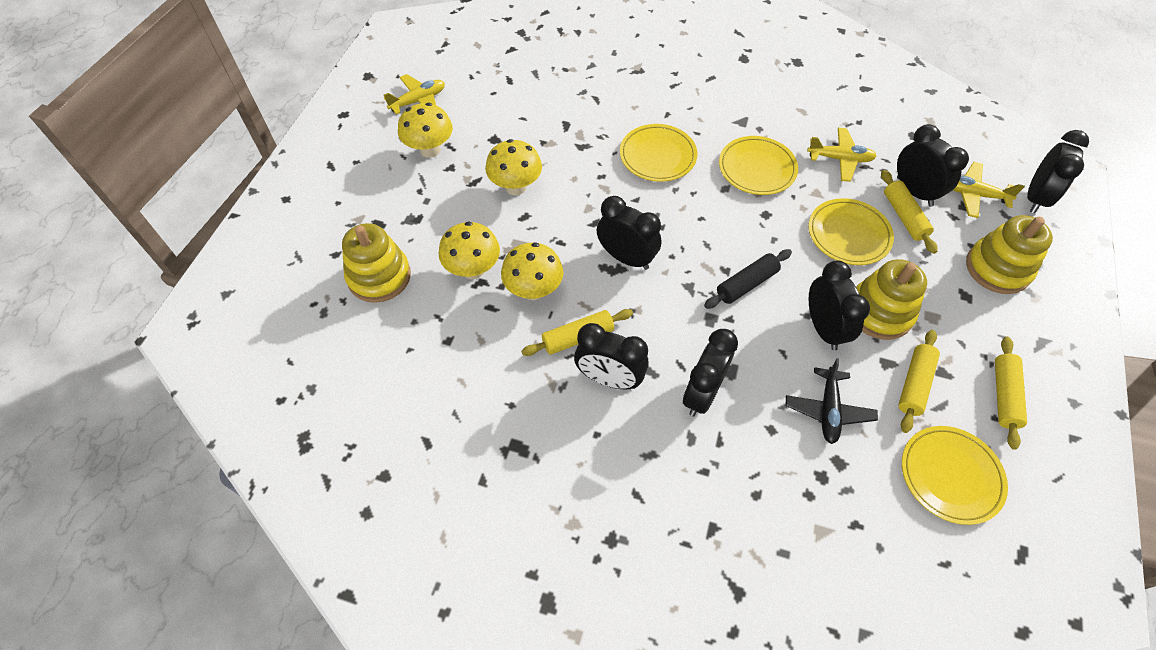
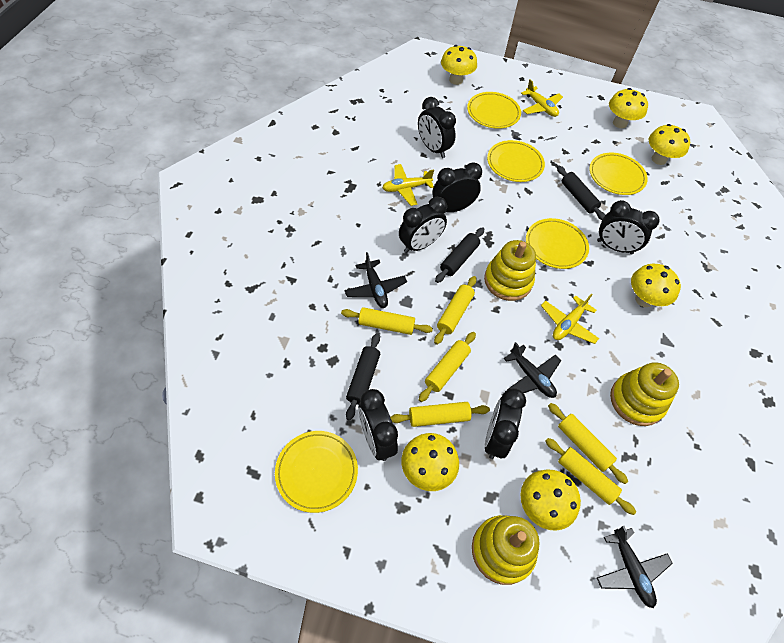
black plane: 1 -> 3
black rolling pin: 1 -> 3
yellow mushroom: 4 -> 6
yellow plate: 4 -> 5
yellow rolling pin: 4 -> 6

